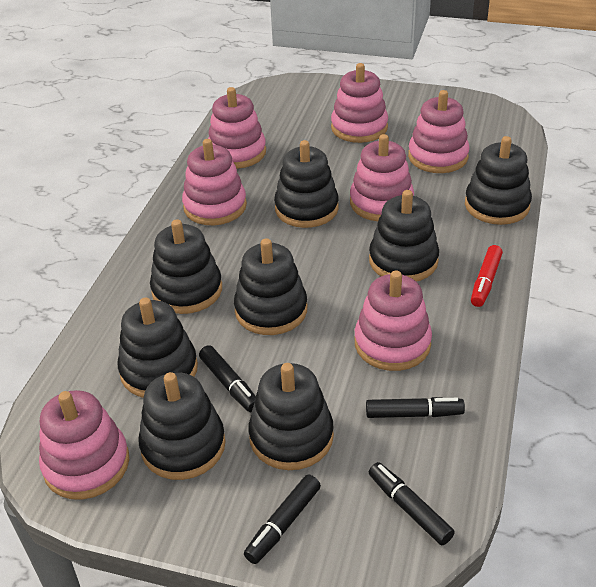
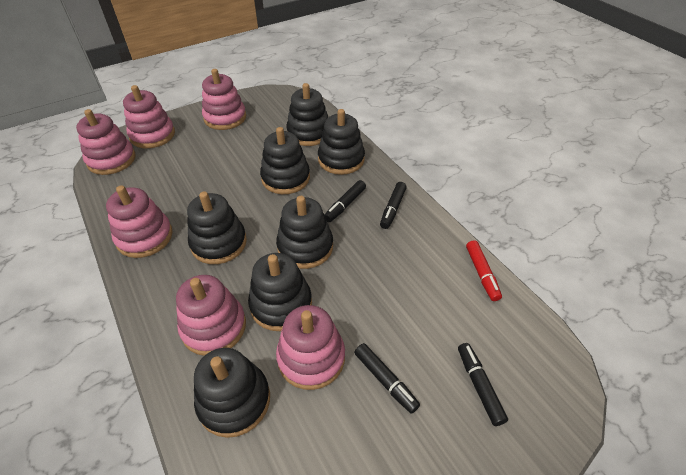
black stacking toy: 8 -> 7
pink stacking toy: 7 -> 6

